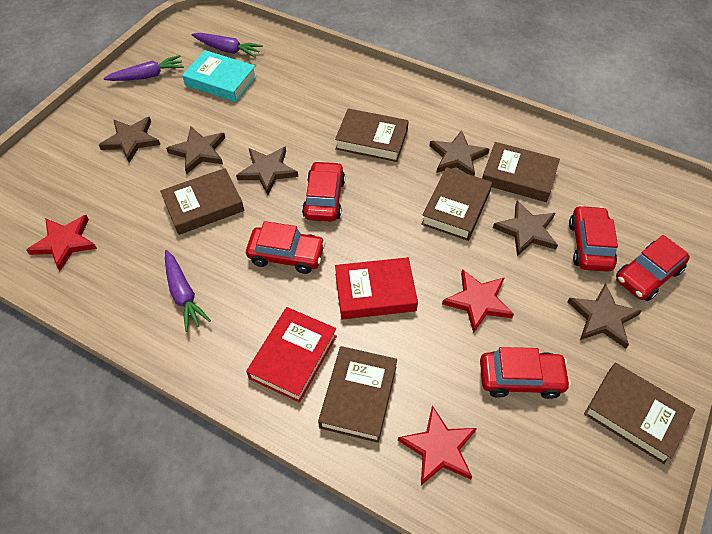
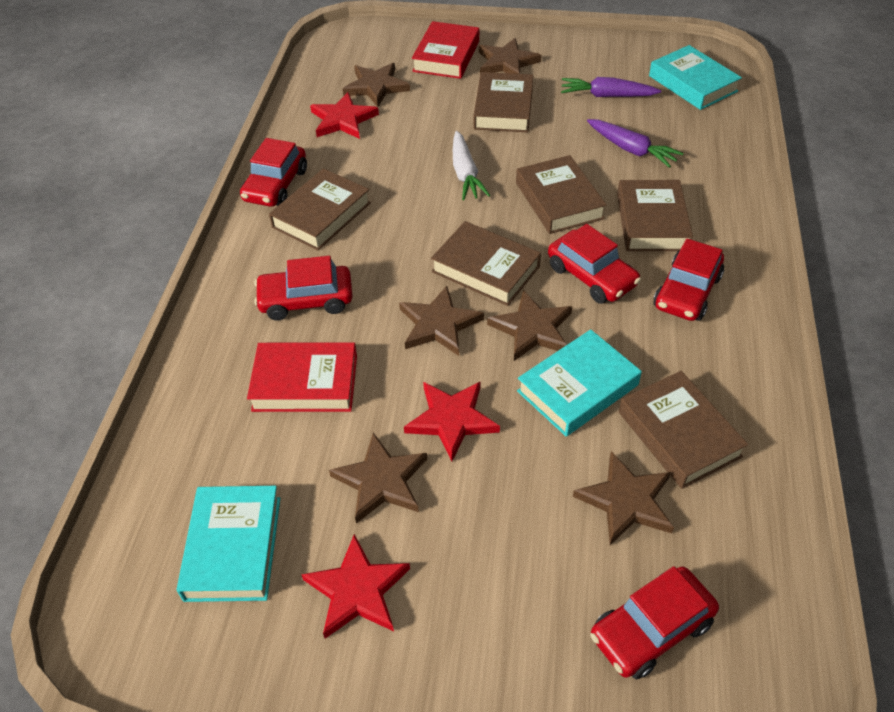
purple carrot: 3 -> 2
turquoise book: 1 -> 3
white carrot: 0 -> 1

